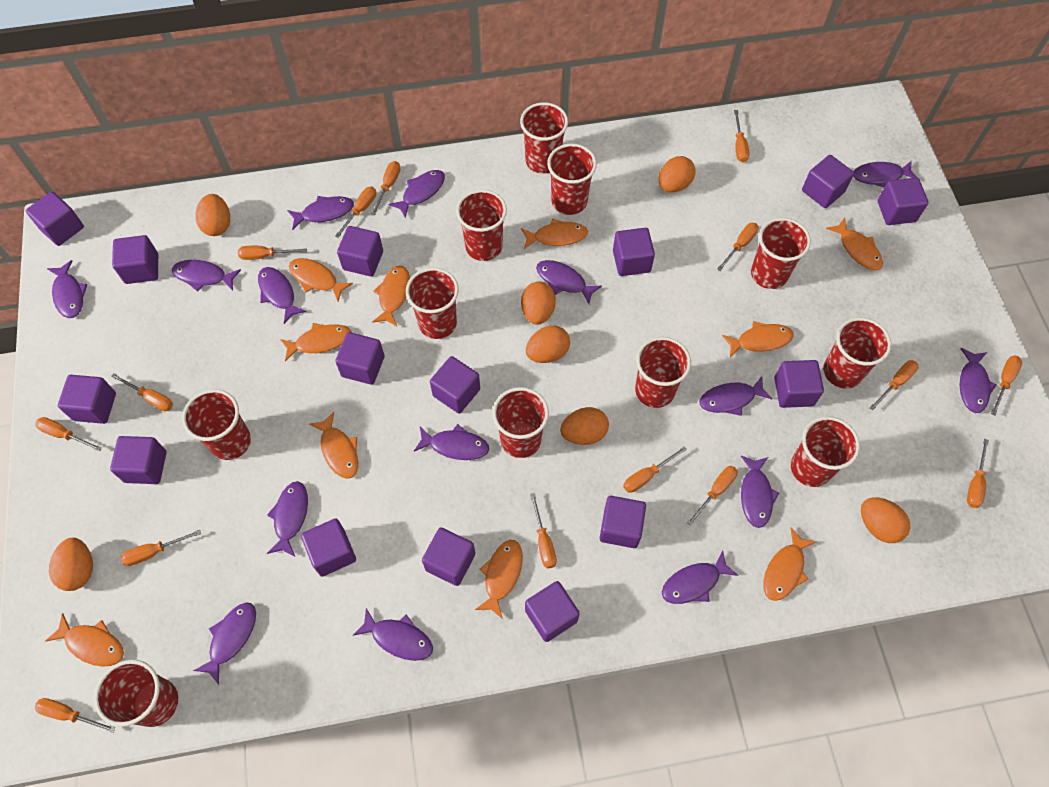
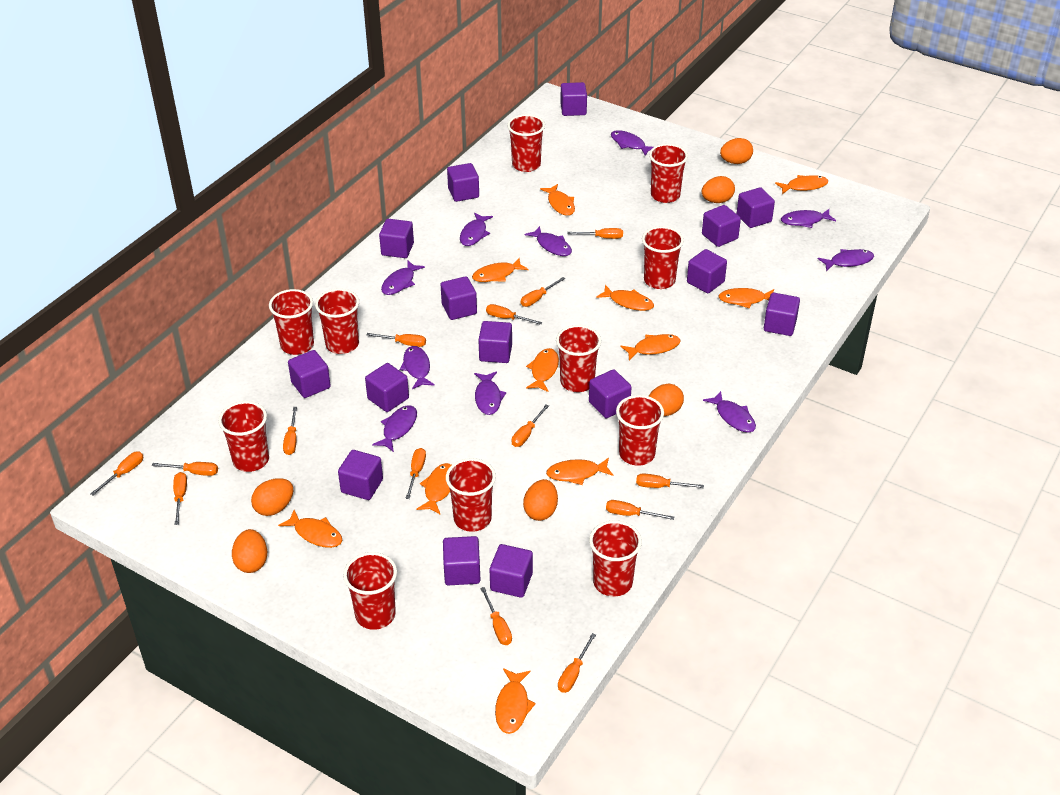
orange egg: 7 -> 6
orange fish: 10 -> 11
orange screwdriver: 15 -> 14
purple fish: 15 -> 10

